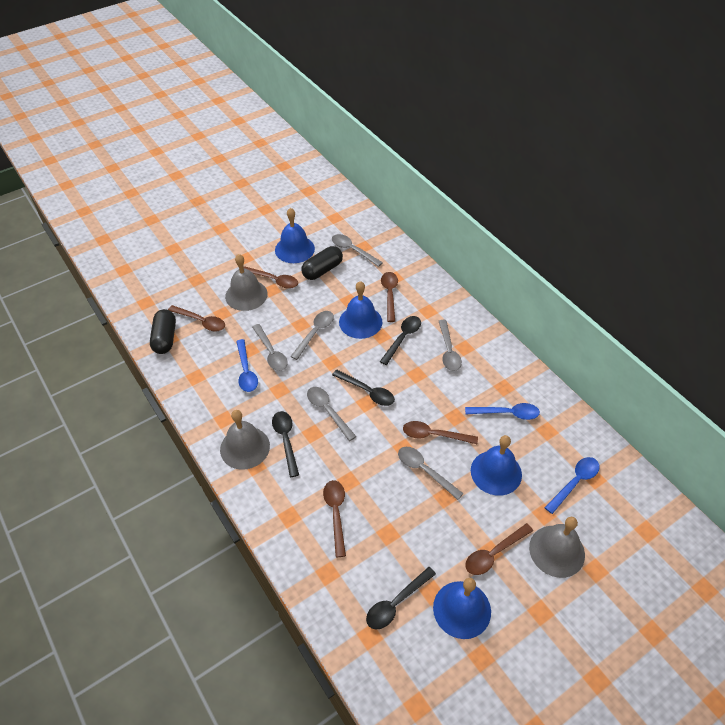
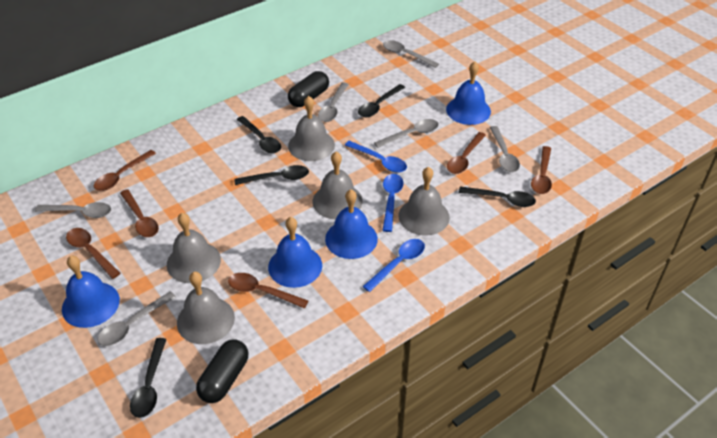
black spoon: 4 -> 5
grey bell: 3 -> 5

